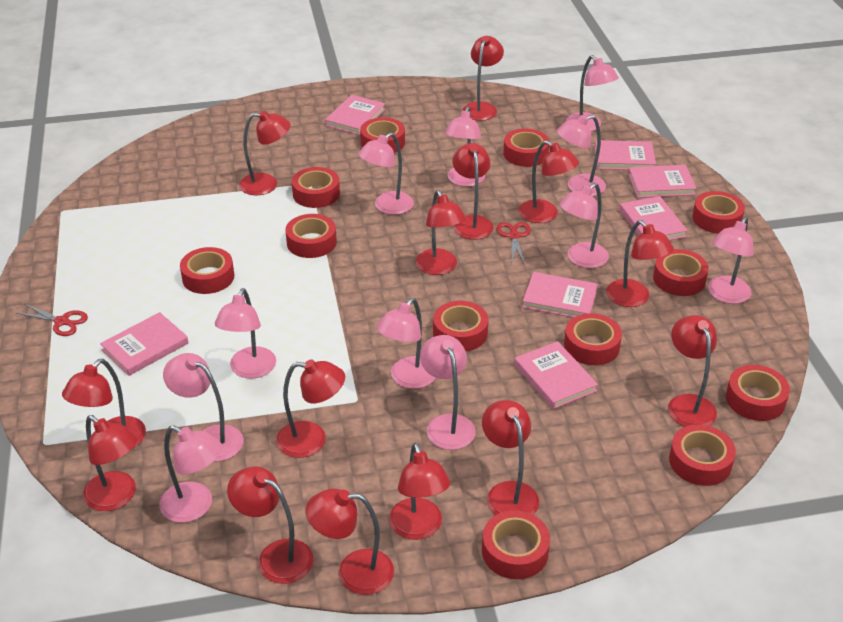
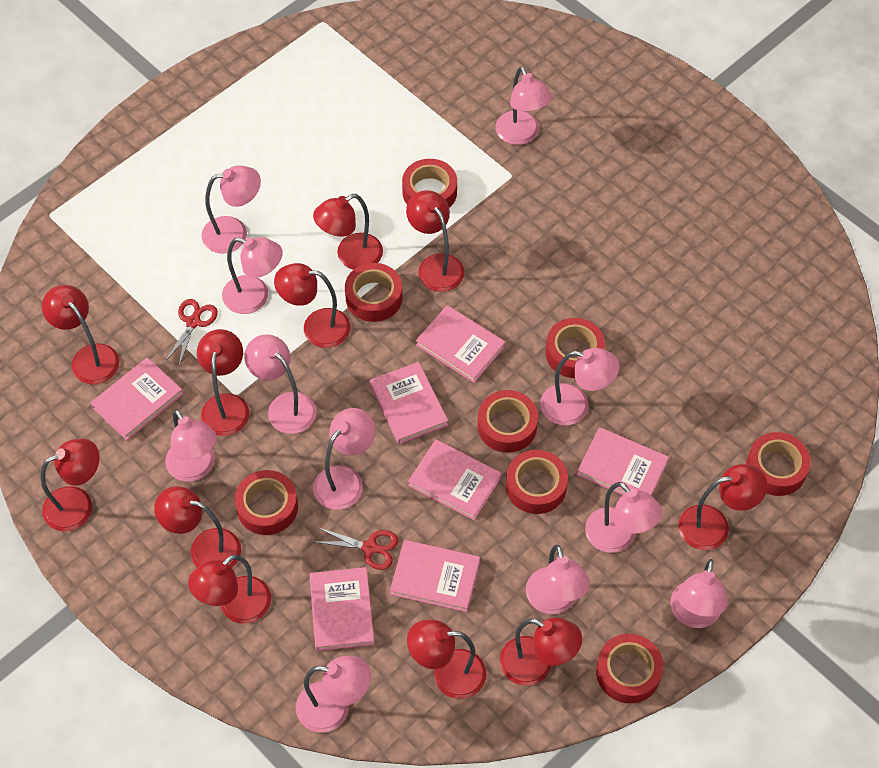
red lamp: 14 -> 11
red tape: 12 -> 8

